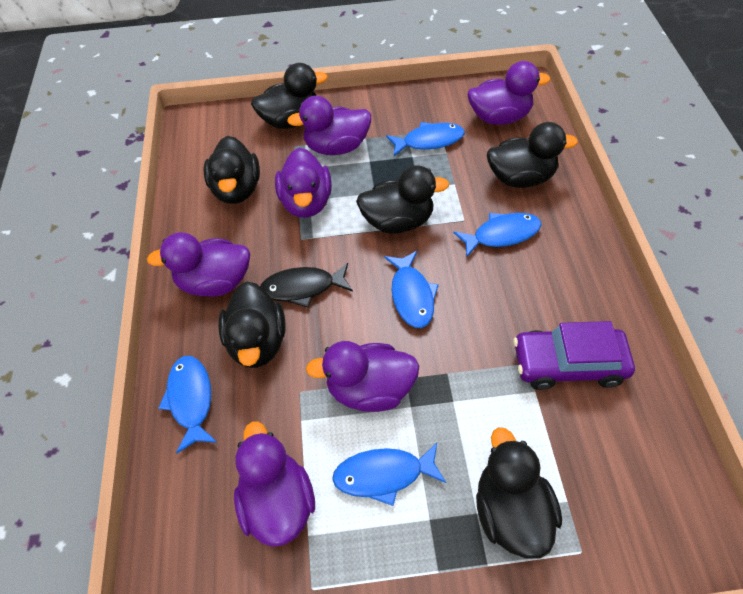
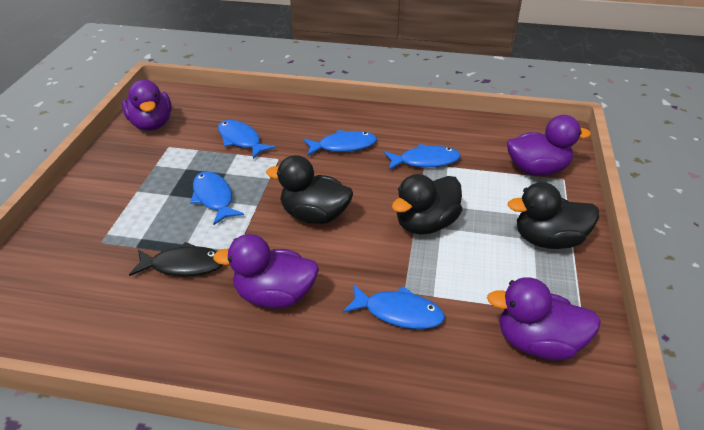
black duck: 6 -> 3
purple car: 1 -> 0
purple duck: 6 -> 4

